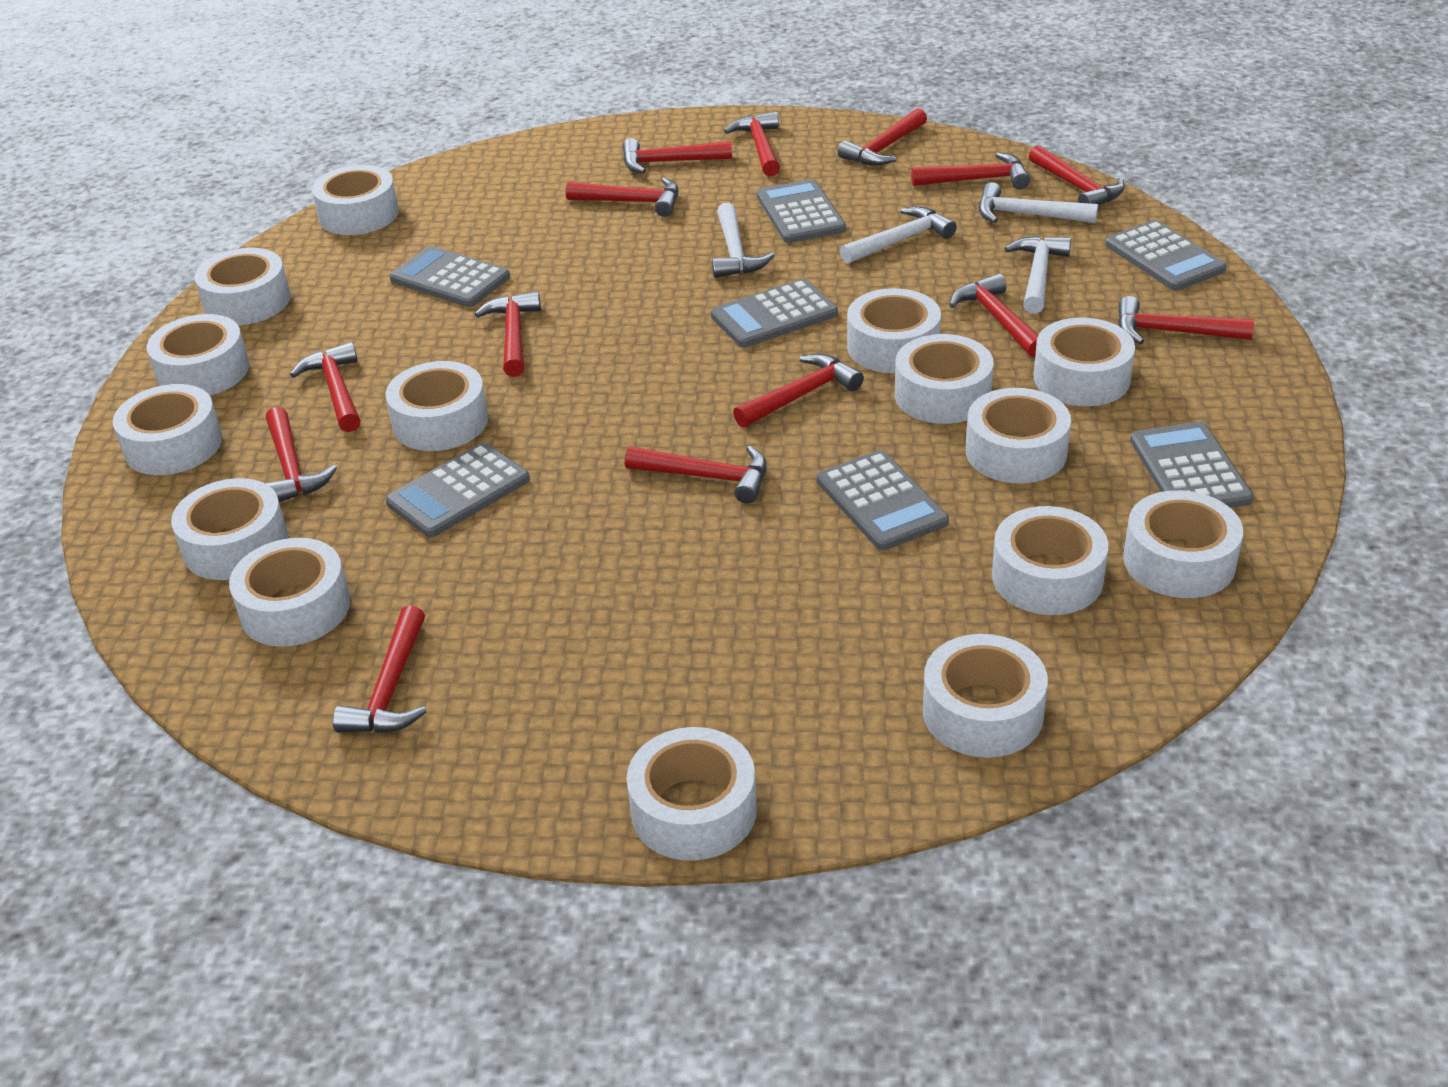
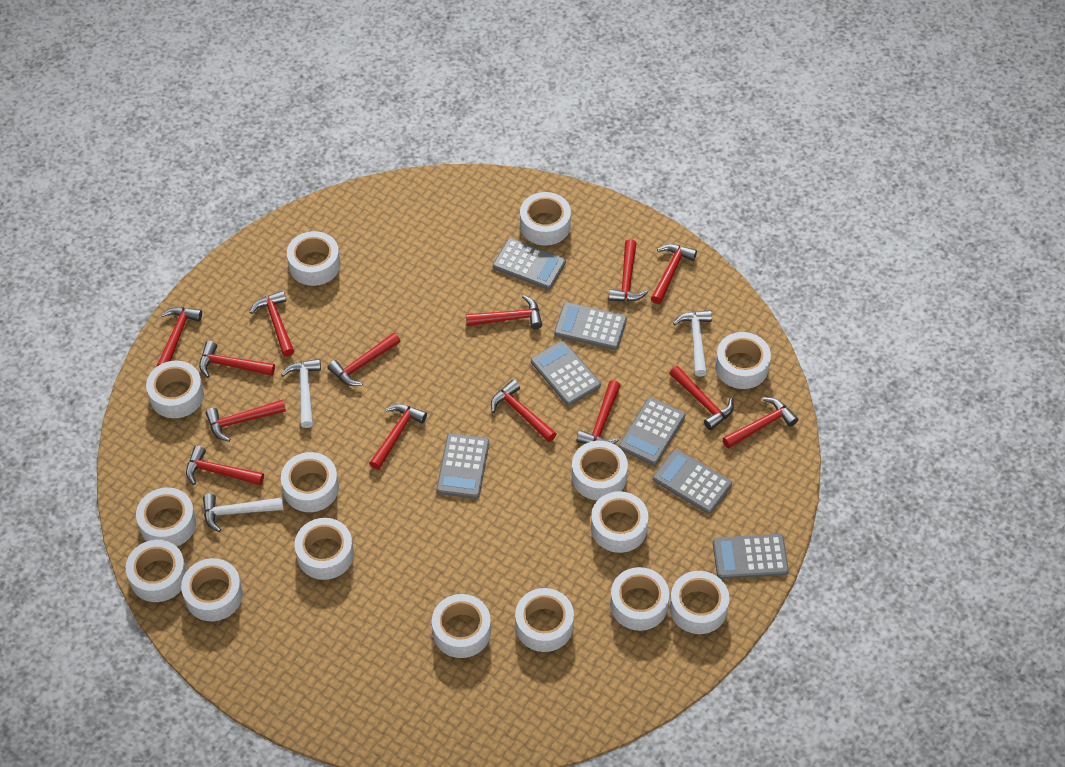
white hammer: 4 -> 3

